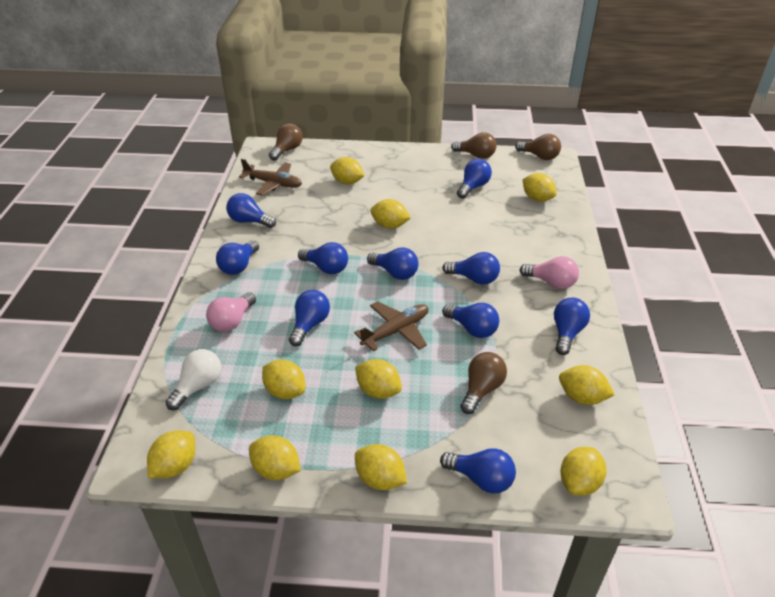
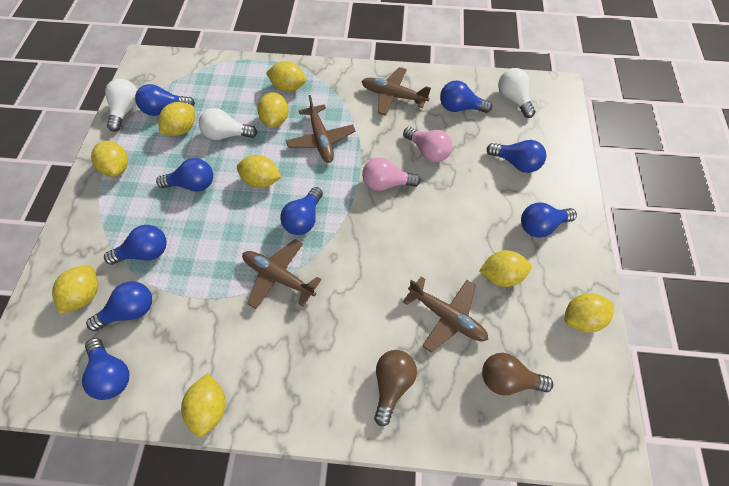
blue light bulb: 10 -> 9
brown light bulb: 4 -> 2
brown plane: 2 -> 4
white light bulb: 1 -> 3
yellow lemon: 10 -> 9

